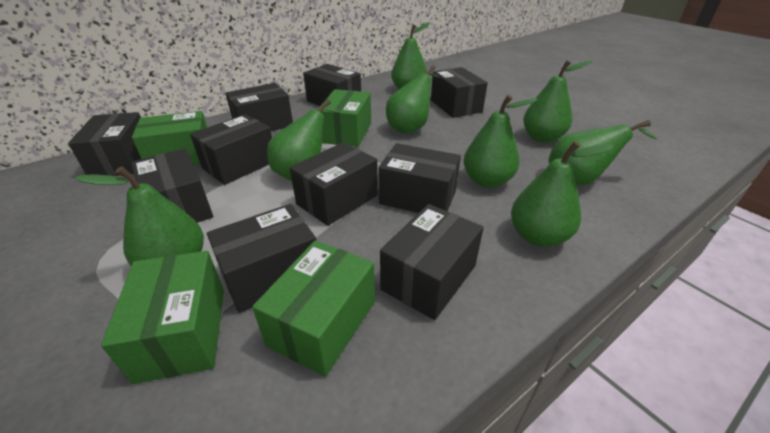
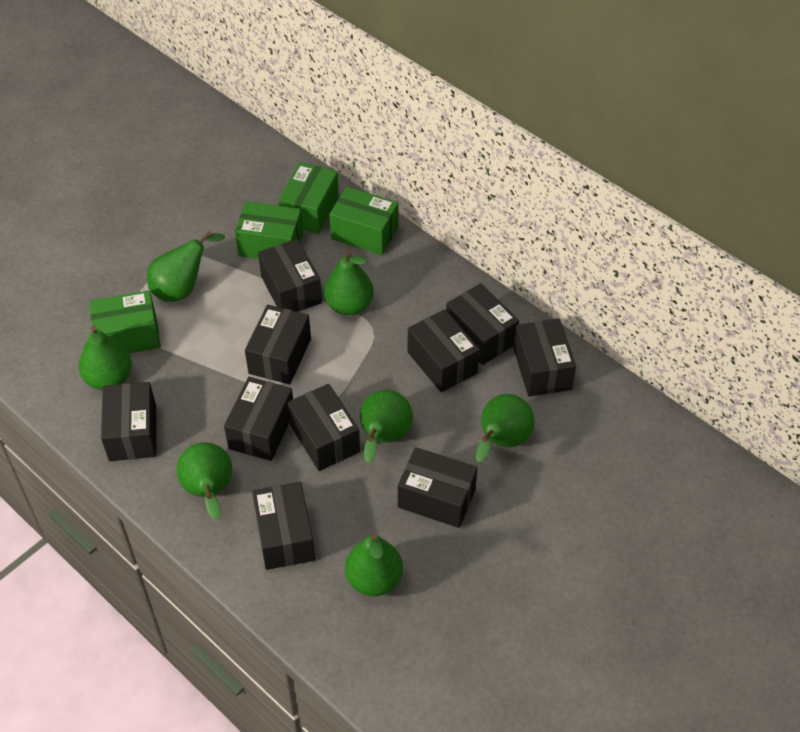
green pear: 8 -> 7

